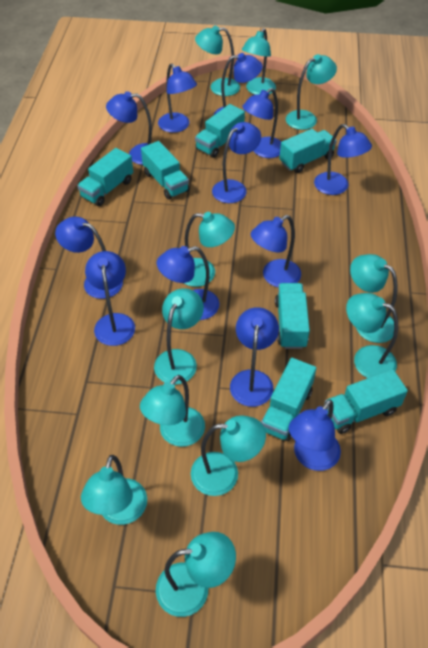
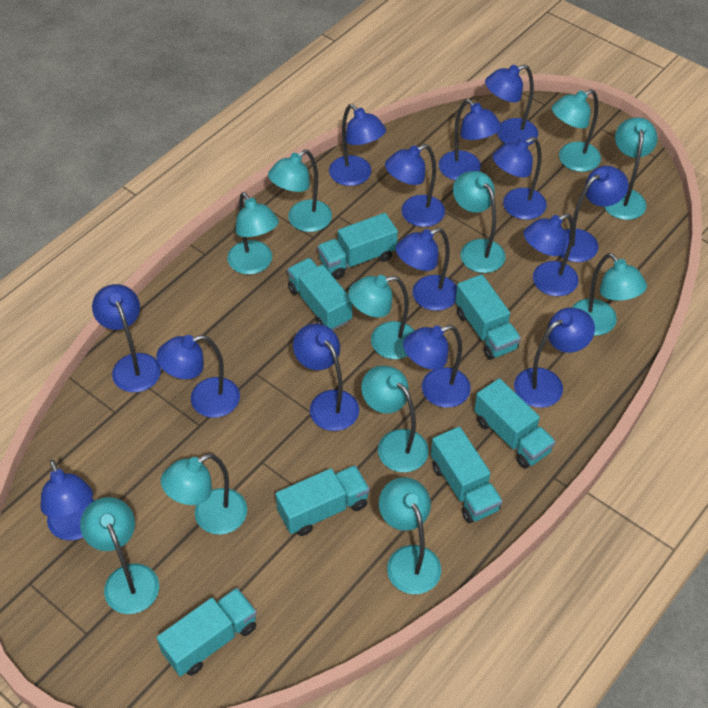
blue lamp: 12 -> 14

